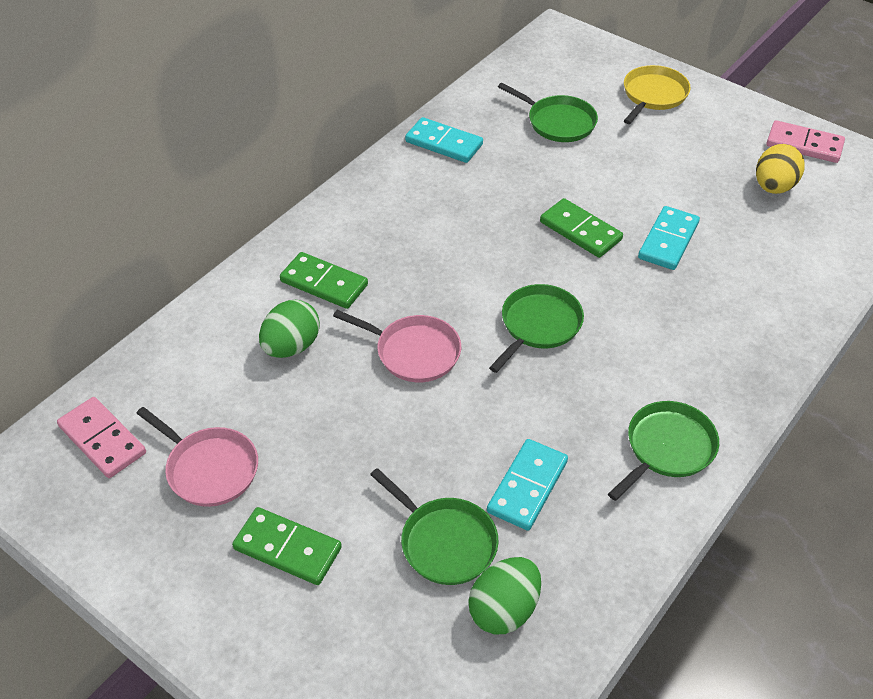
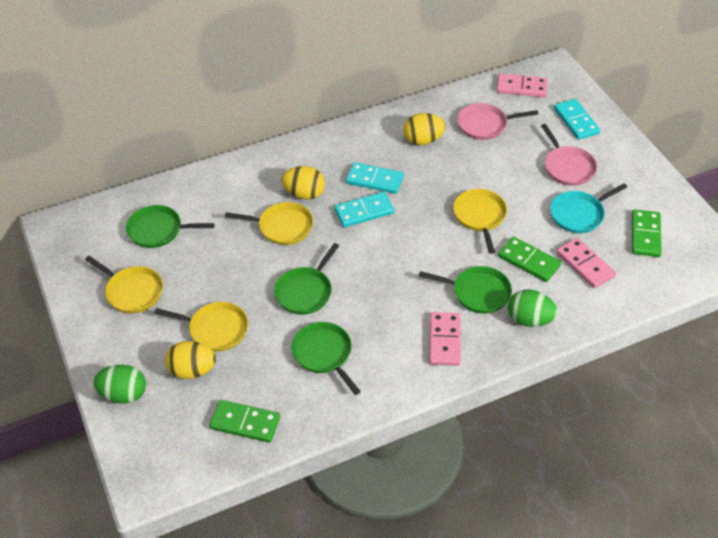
pink domino: 2 -> 3
turquoise pan: 0 -> 1
yellow egg: 1 -> 3
yellow pan: 1 -> 4

